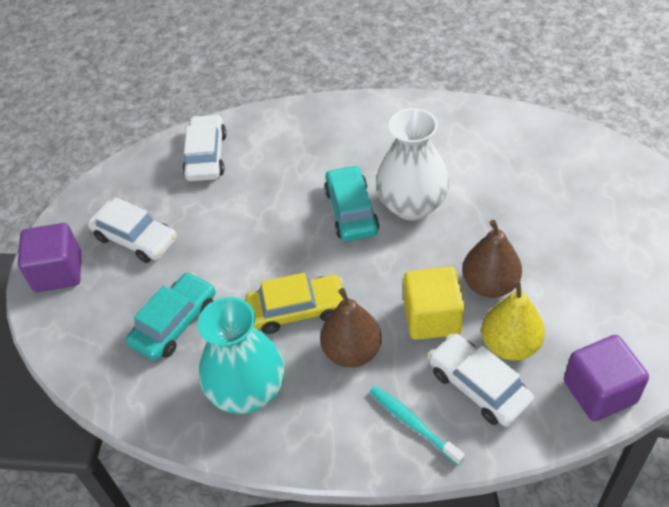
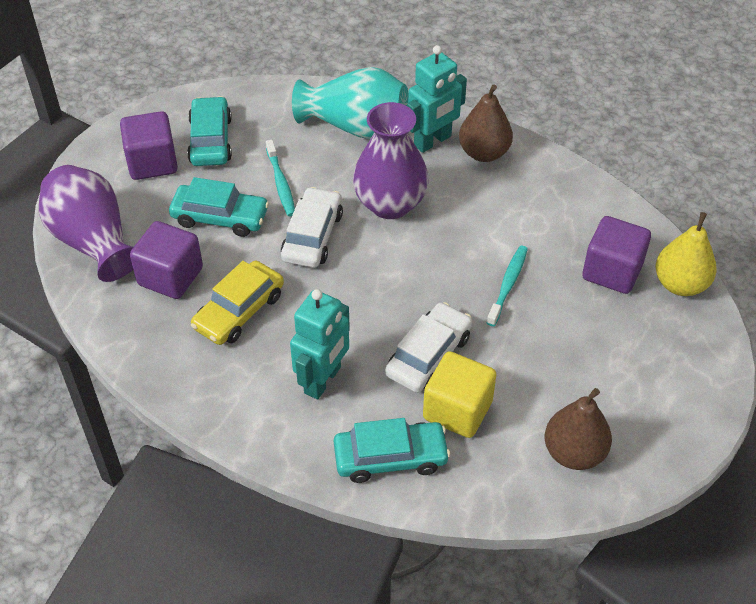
purple cube: 2 -> 3
purple vase: 0 -> 2
turquoise car: 2 -> 3
turquoise robot: 0 -> 2
turquoise toothbrush: 1 -> 2
white car: 3 -> 2
white vase: 1 -> 0

